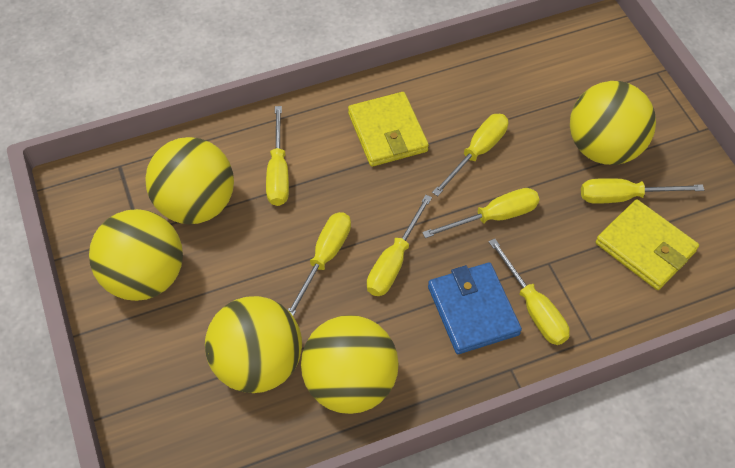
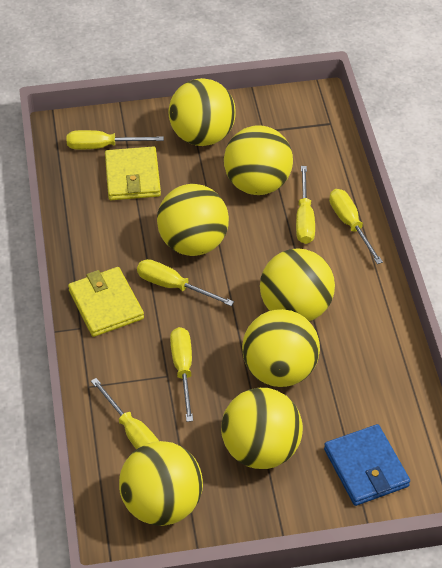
yellow ball: 5 -> 7
yellow screwdriver: 7 -> 6

